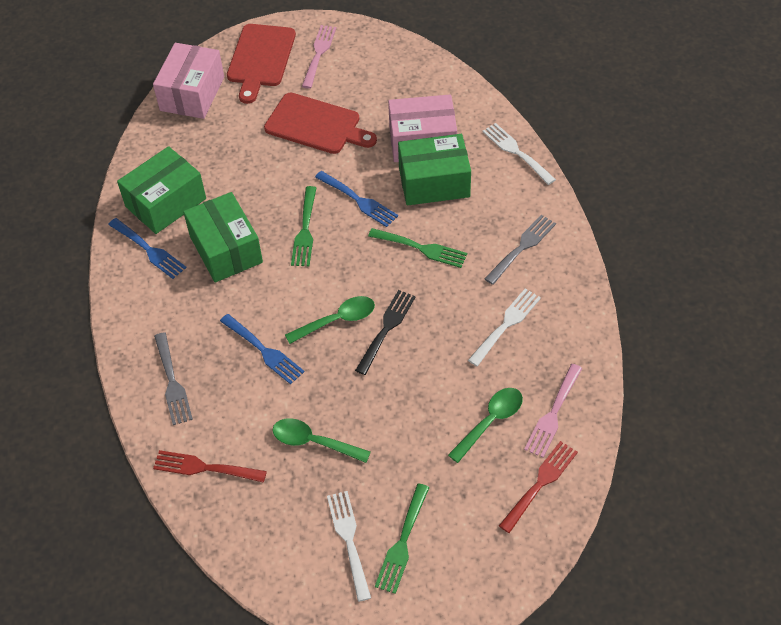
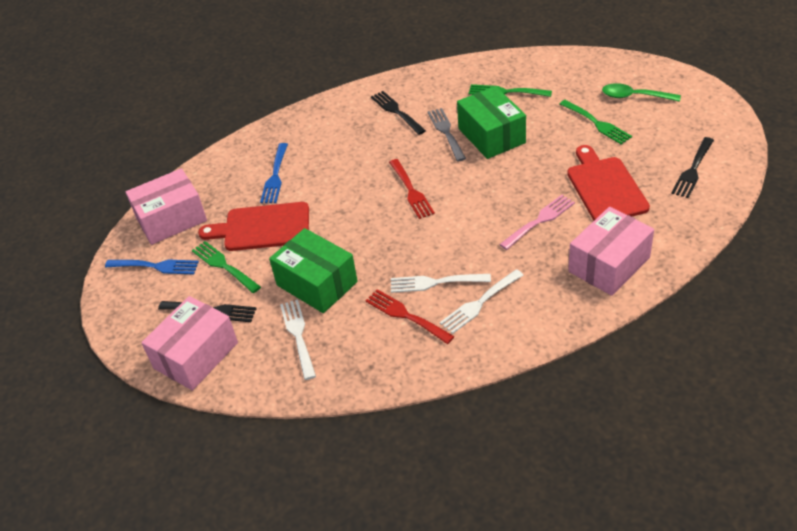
black fork: 1 -> 3
blue fork: 3 -> 2
green box: 3 -> 2
green spoon: 3 -> 1
grey fork: 2 -> 1
pink box: 2 -> 3
pink fork: 2 -> 1

